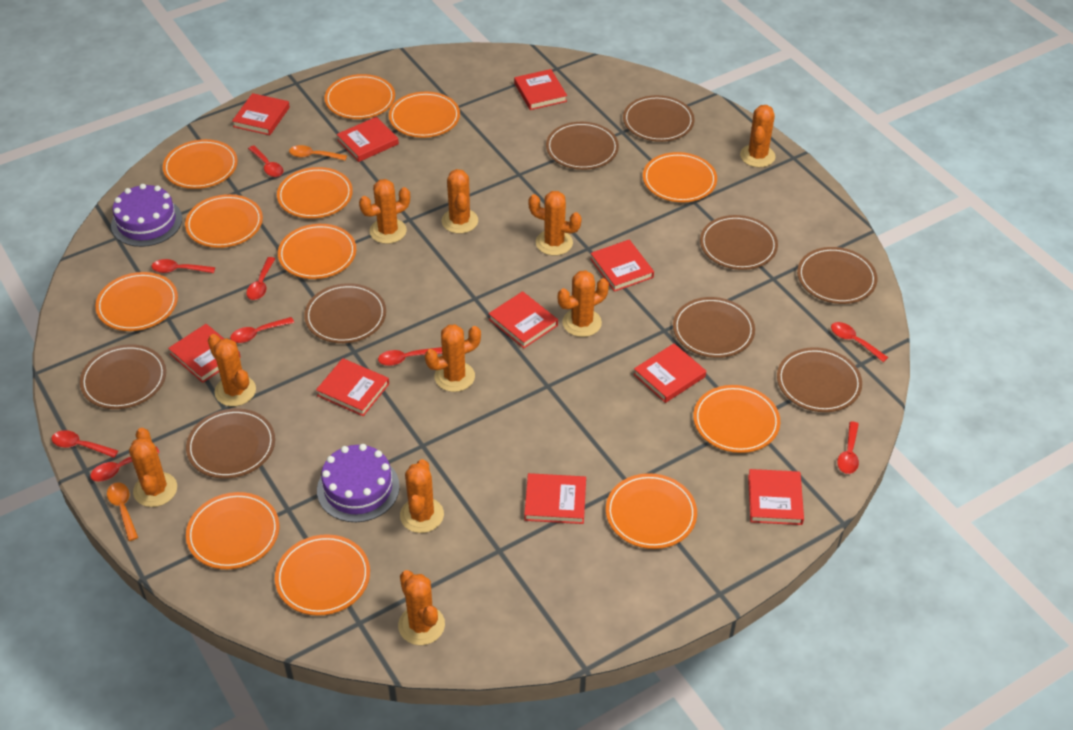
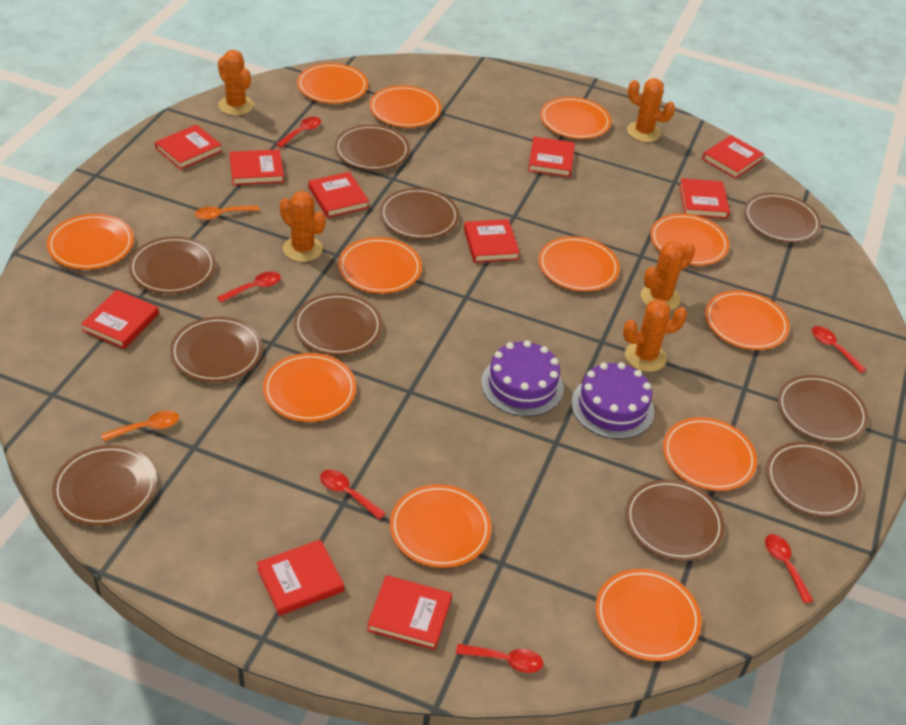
brown plate: 9 -> 10
orange cactus: 10 -> 5
red spoon: 9 -> 6

